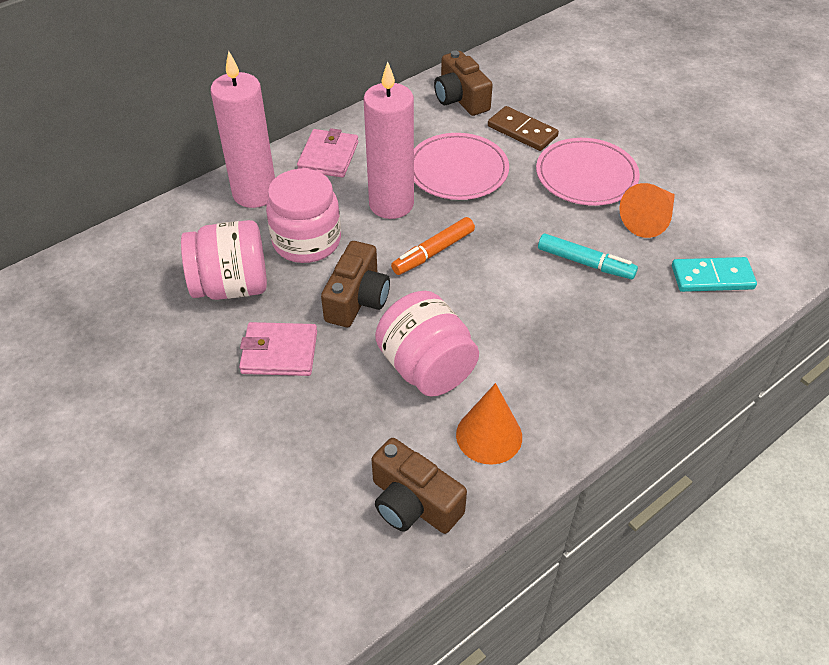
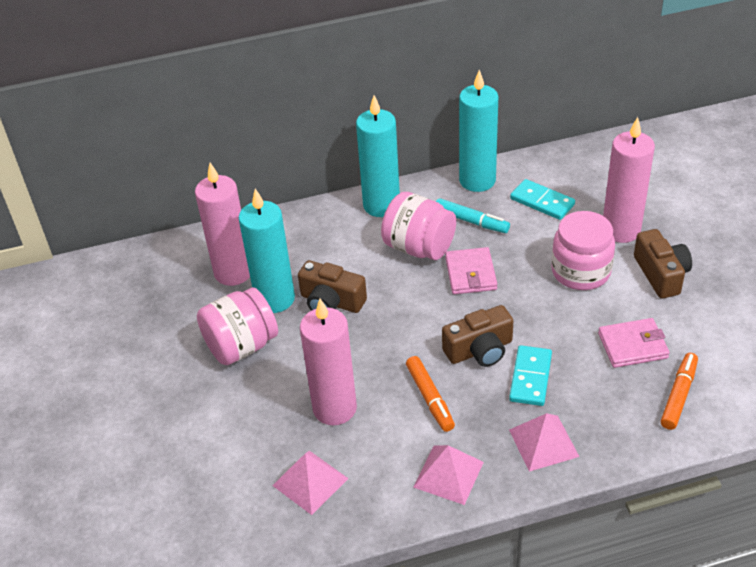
brown domino: 1 -> 0
orange cone: 2 -> 0
orange marker: 1 -> 2
pink candle: 2 -> 3
pink plate: 2 -> 0
pink pyramid: 0 -> 3
turquoise candle: 0 -> 3
turquoise domino: 1 -> 2

